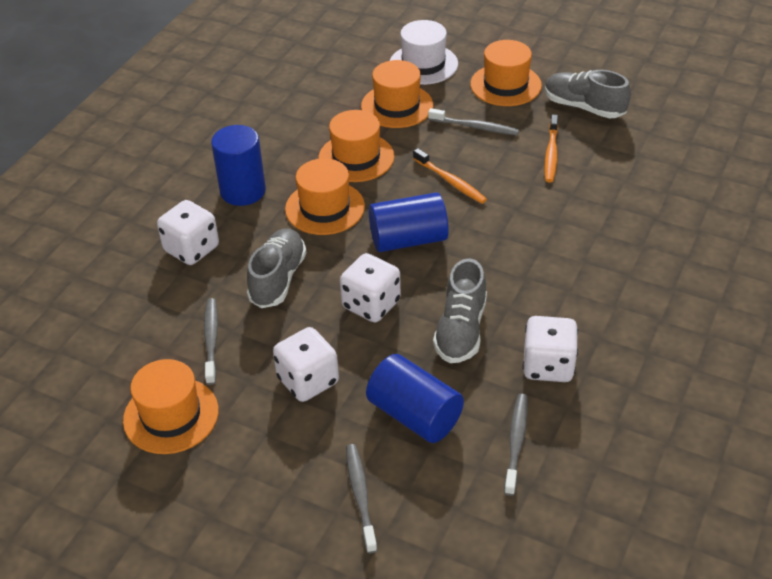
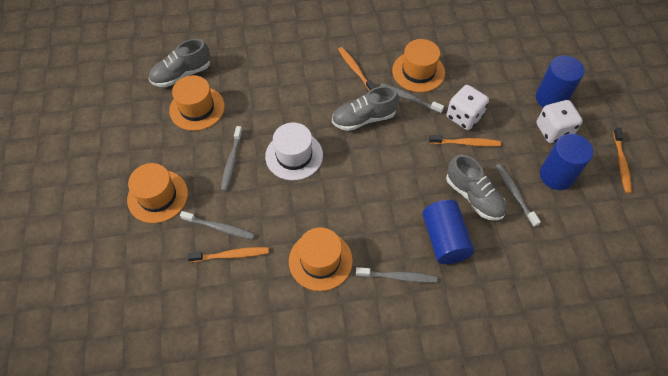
grey toothbrush: 4 -> 5
orange hat: 5 -> 4
orange toothbrush: 2 -> 4
white dice: 4 -> 2

